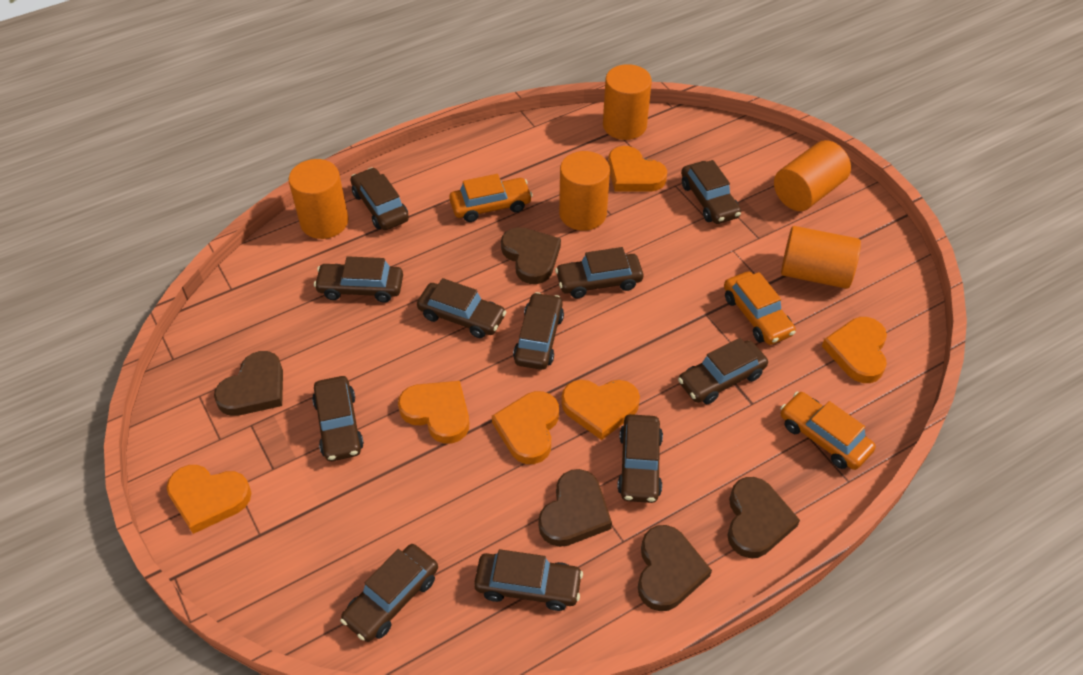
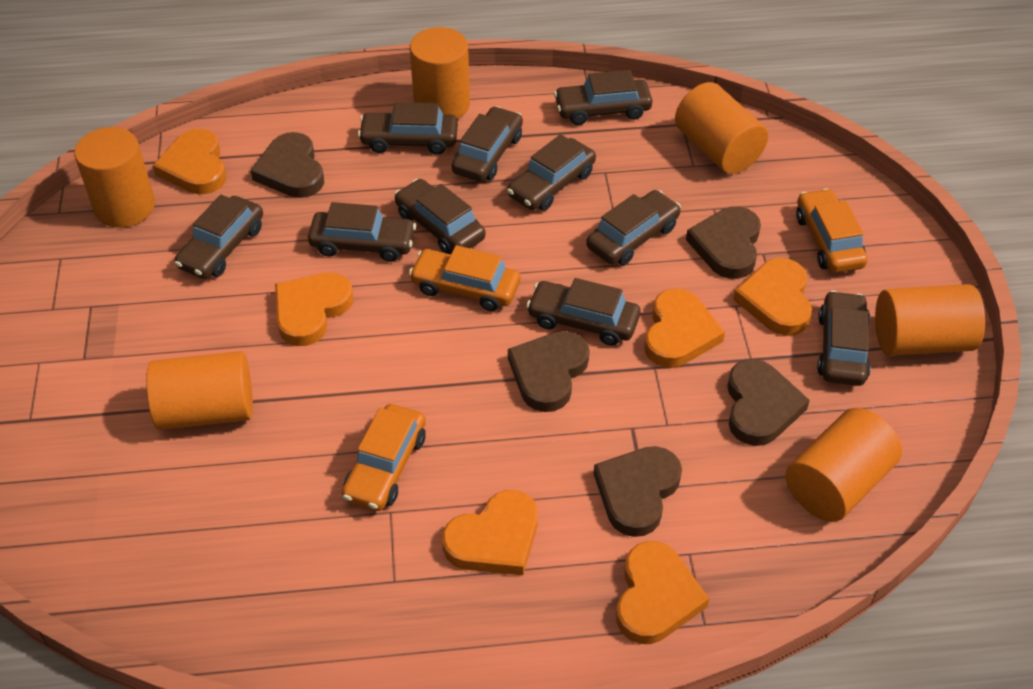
brown car: 11 -> 10
orange cylinder: 5 -> 6

